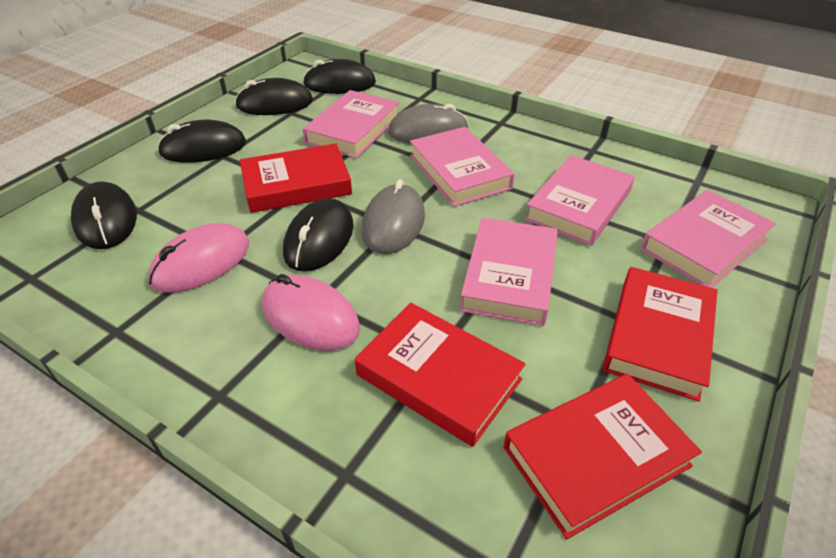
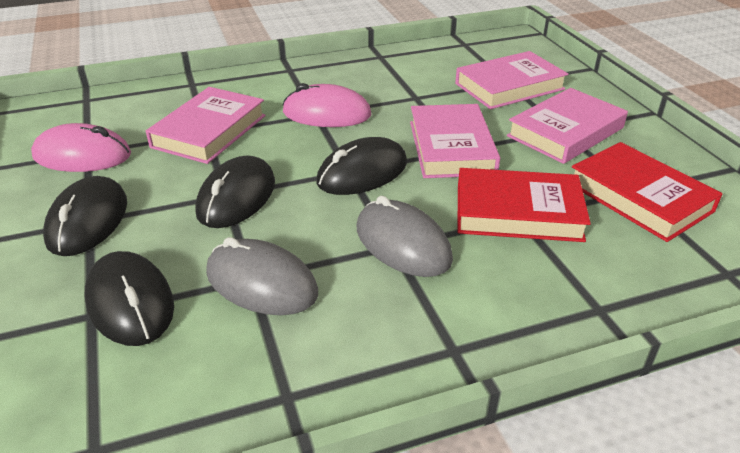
black mouse: 5 -> 4
pink book: 5 -> 4
red book: 4 -> 2

